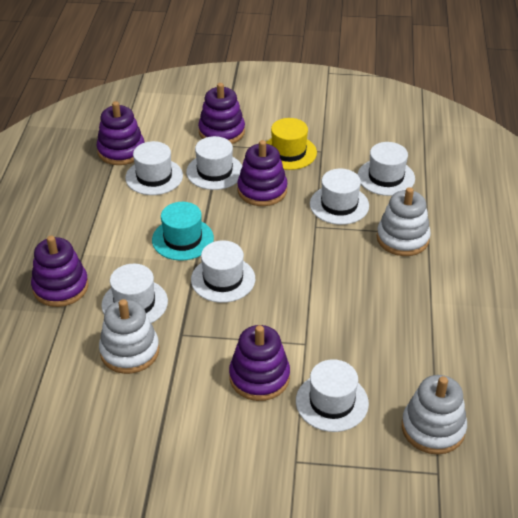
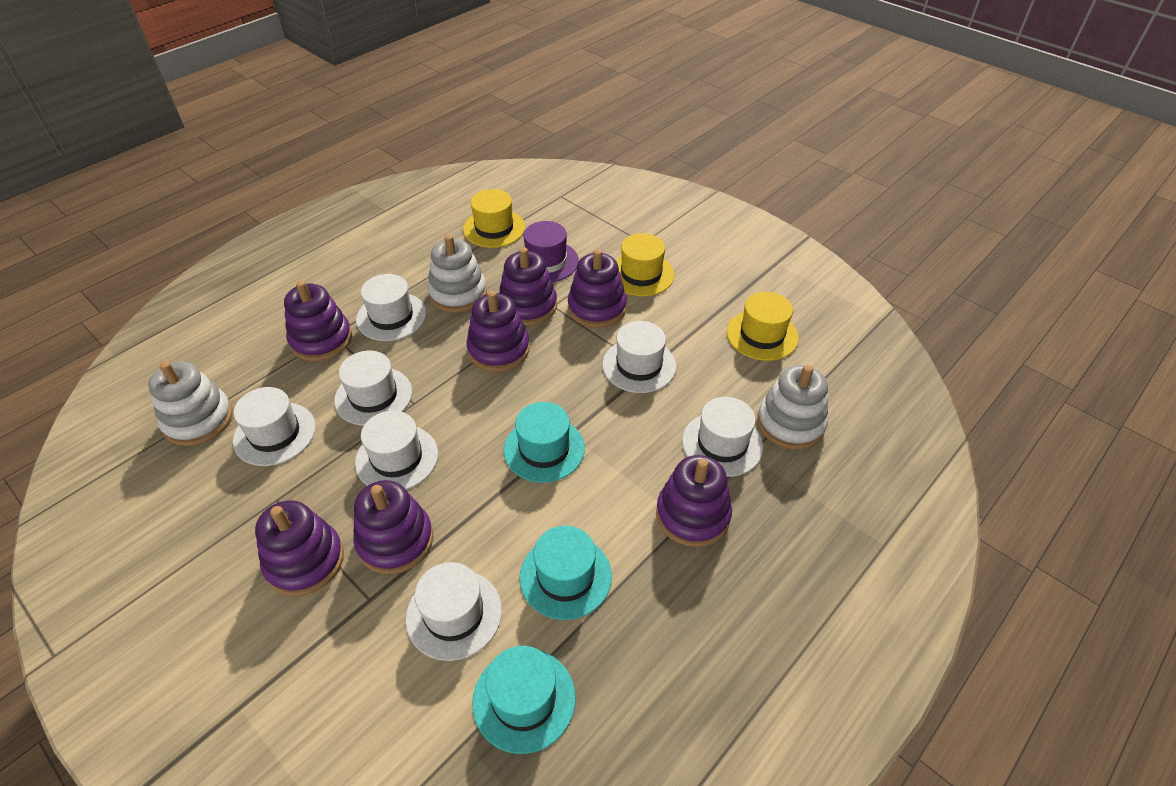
purple hat: 0 -> 1
purple stacking toy: 5 -> 7
turquoise hat: 1 -> 3
yellow hat: 1 -> 3

